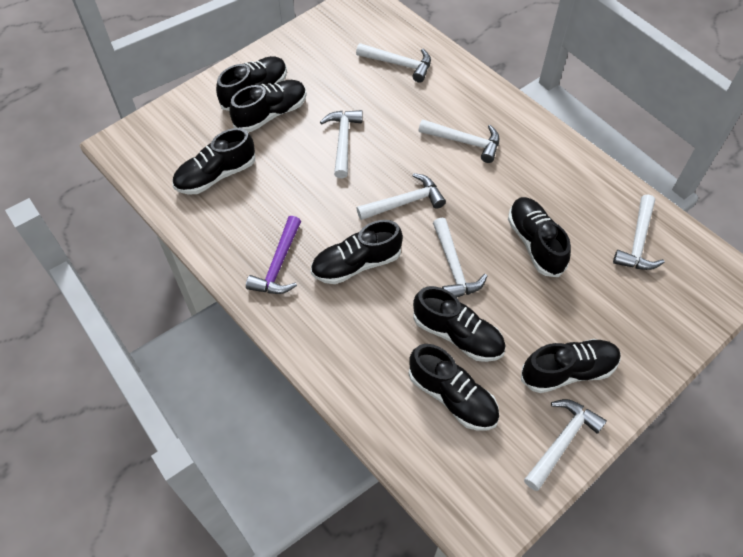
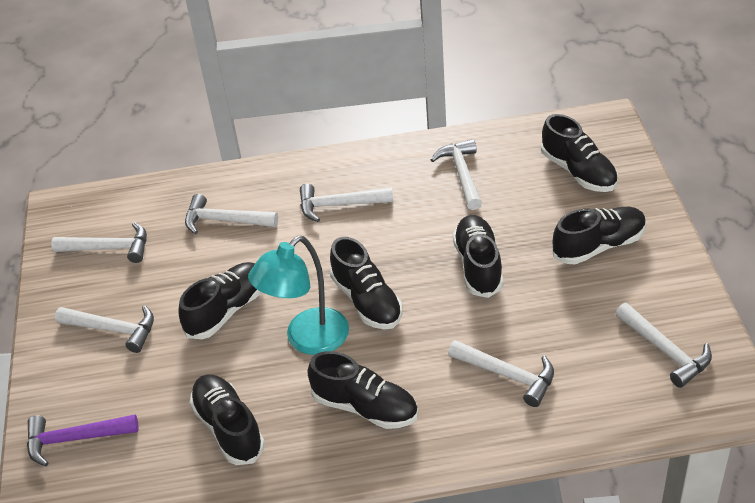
black shoe: 8 -> 7
turquoise lamp: 0 -> 1

